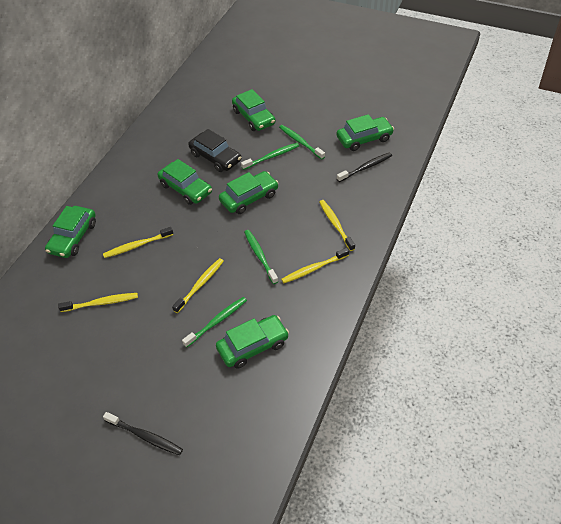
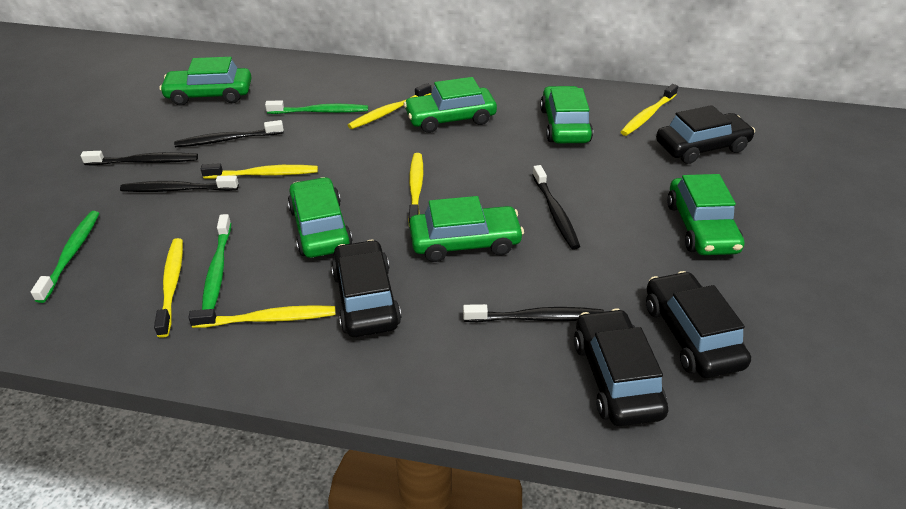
black car: 1 -> 4
black toothbrush: 2 -> 5
green toothbrush: 4 -> 3
yellow toothbrush: 5 -> 6

